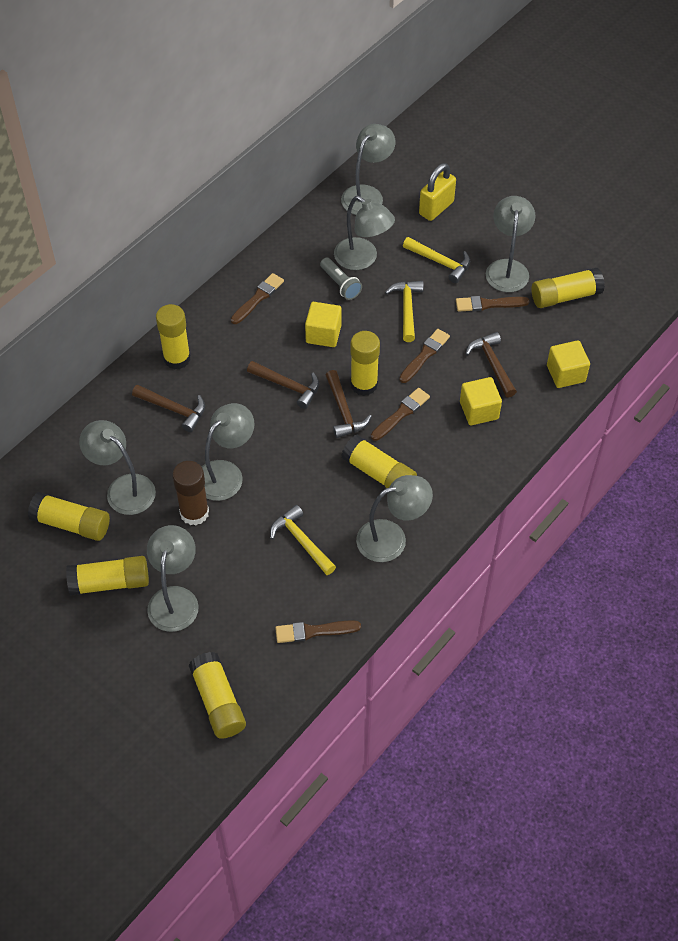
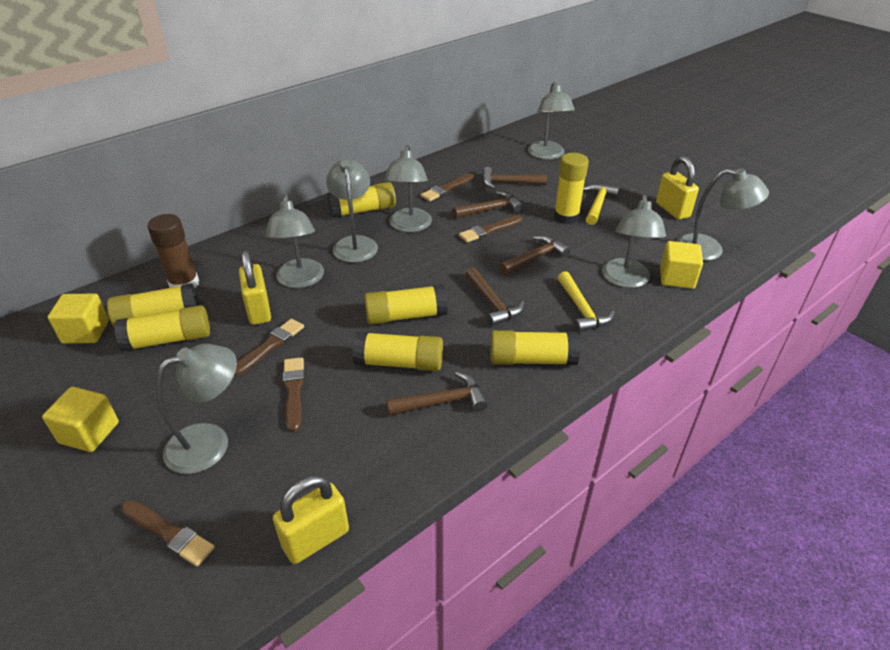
brown hammer: 4 -> 5
grey flashlight: 1 -> 0
yellow hammer: 3 -> 2
yellow padlock: 1 -> 3

